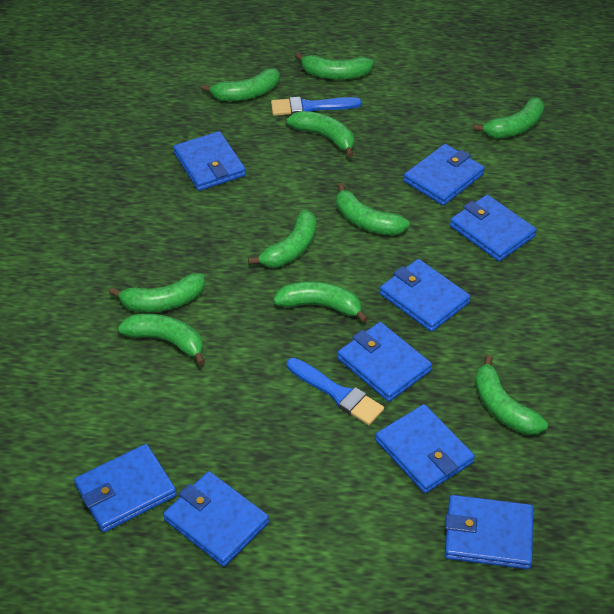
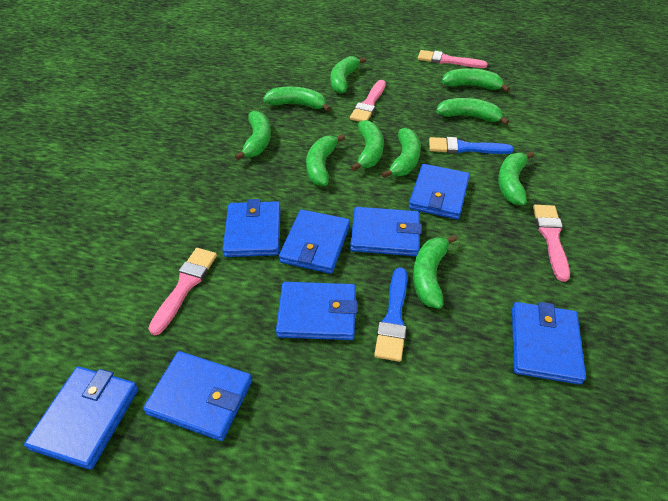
blue wallet: 9 -> 8
pink brush: 0 -> 4

